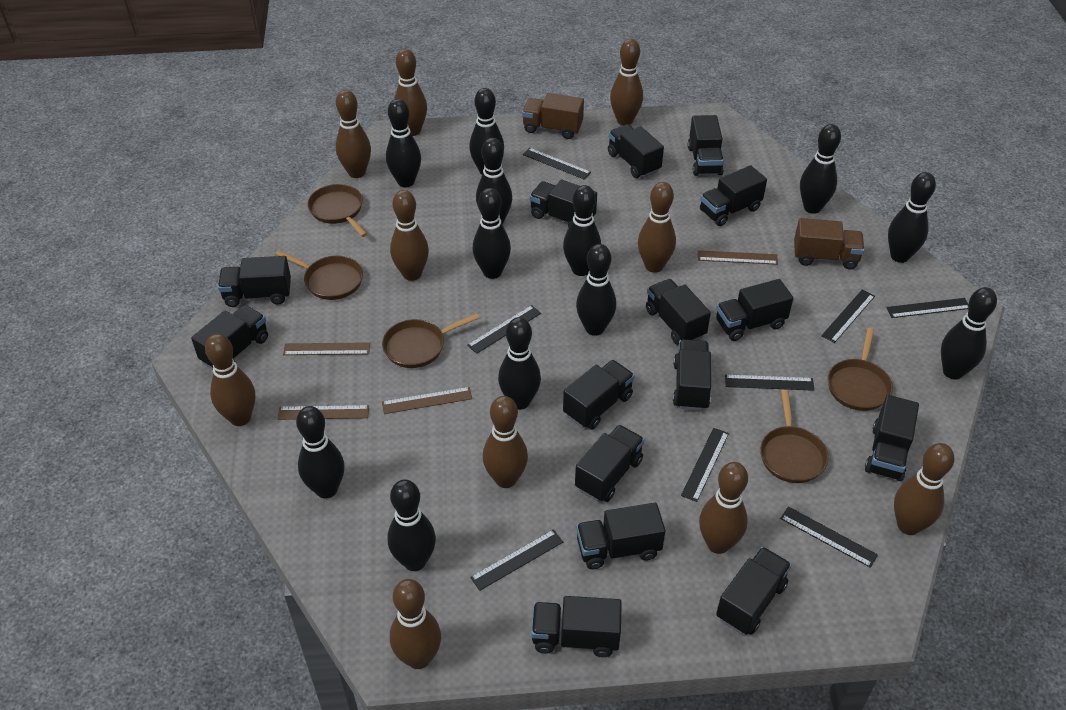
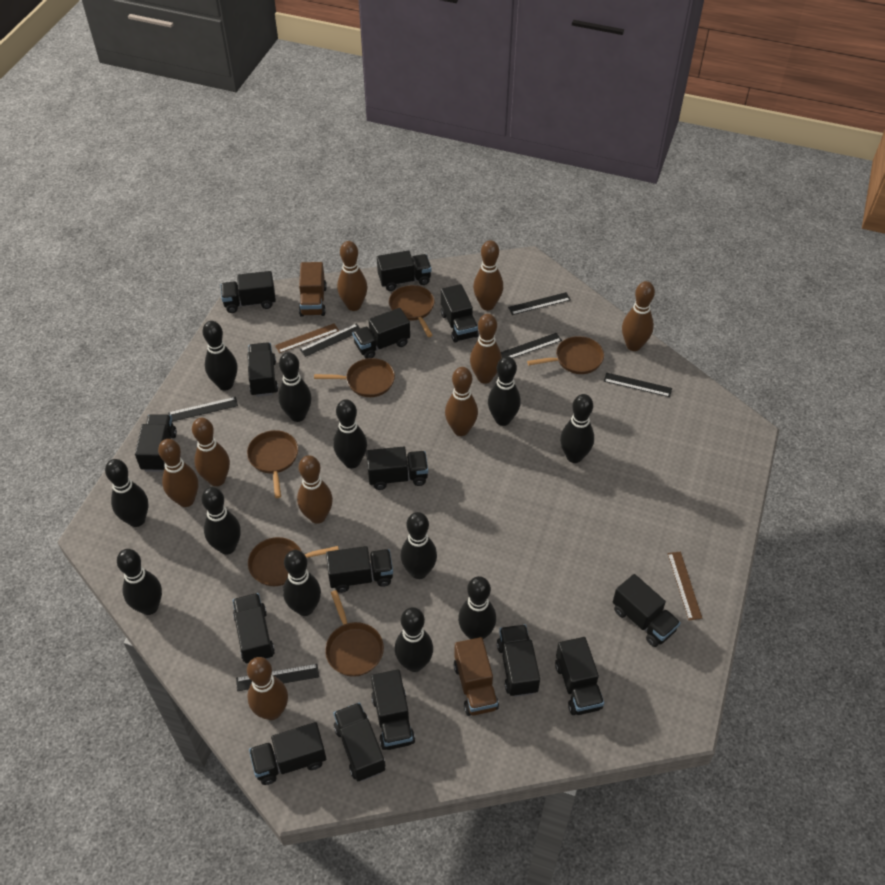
black ruler: 8 -> 6
brown bowling pin: 10 -> 9
brown pan: 5 -> 6
brown ruler: 4 -> 2

